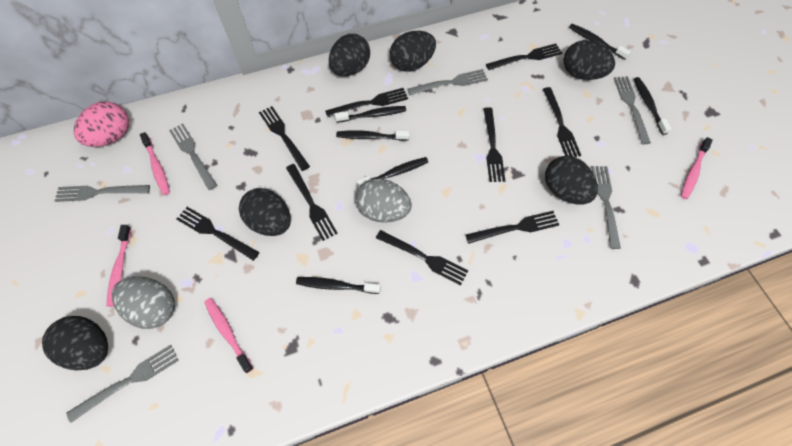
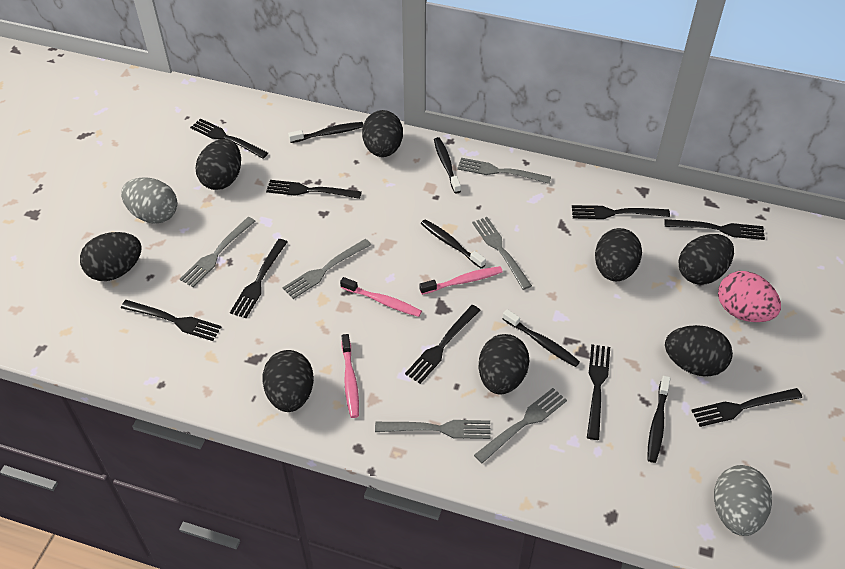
black egg: 6 -> 8
black toothbrush: 6 -> 5
pink toothbrush: 4 -> 3

